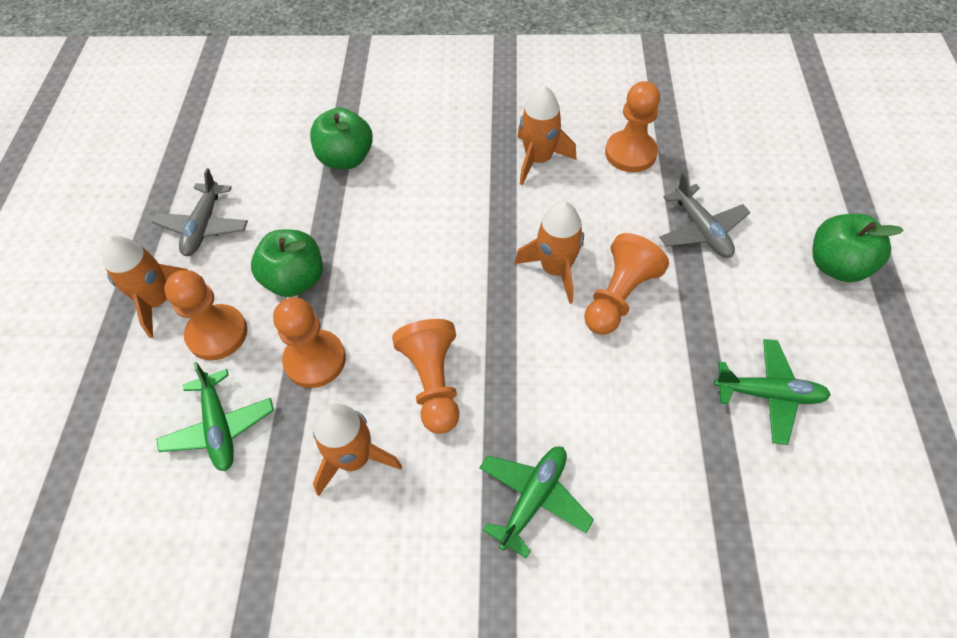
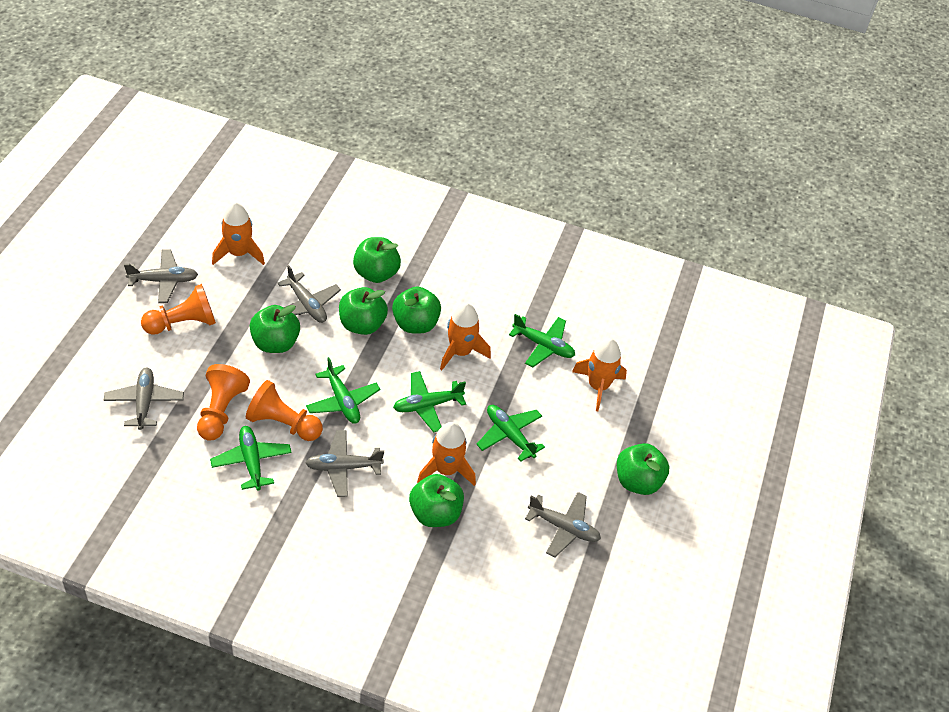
green apple: 3 -> 6
green plane: 3 -> 5
grey plane: 2 -> 5
orange pawn: 5 -> 3

